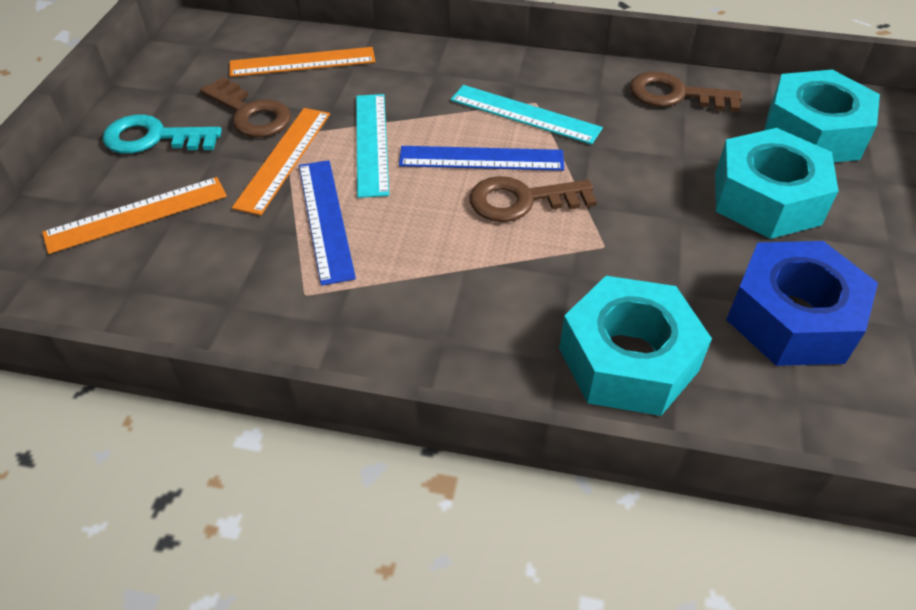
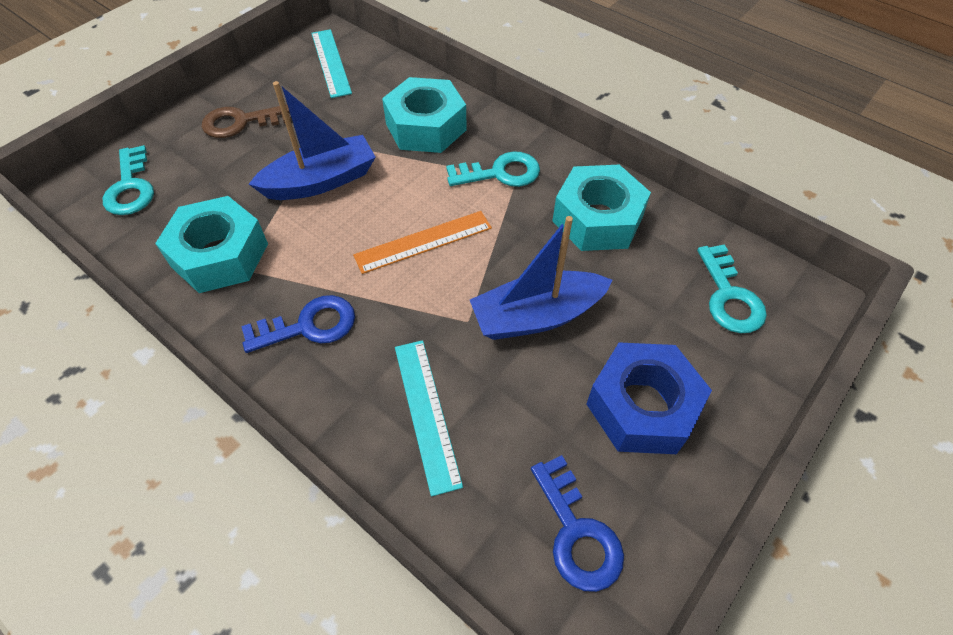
blue boat: 0 -> 2
blue key: 0 -> 2
blue ruler: 2 -> 0
brown key: 3 -> 1
orange ruler: 3 -> 1
turquoise key: 1 -> 3

